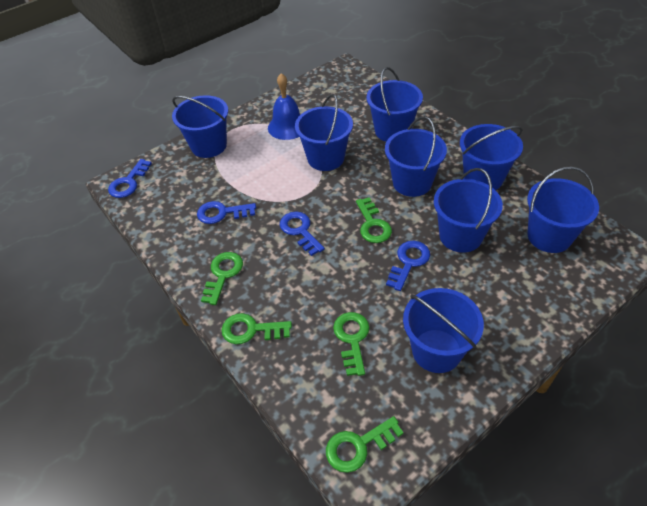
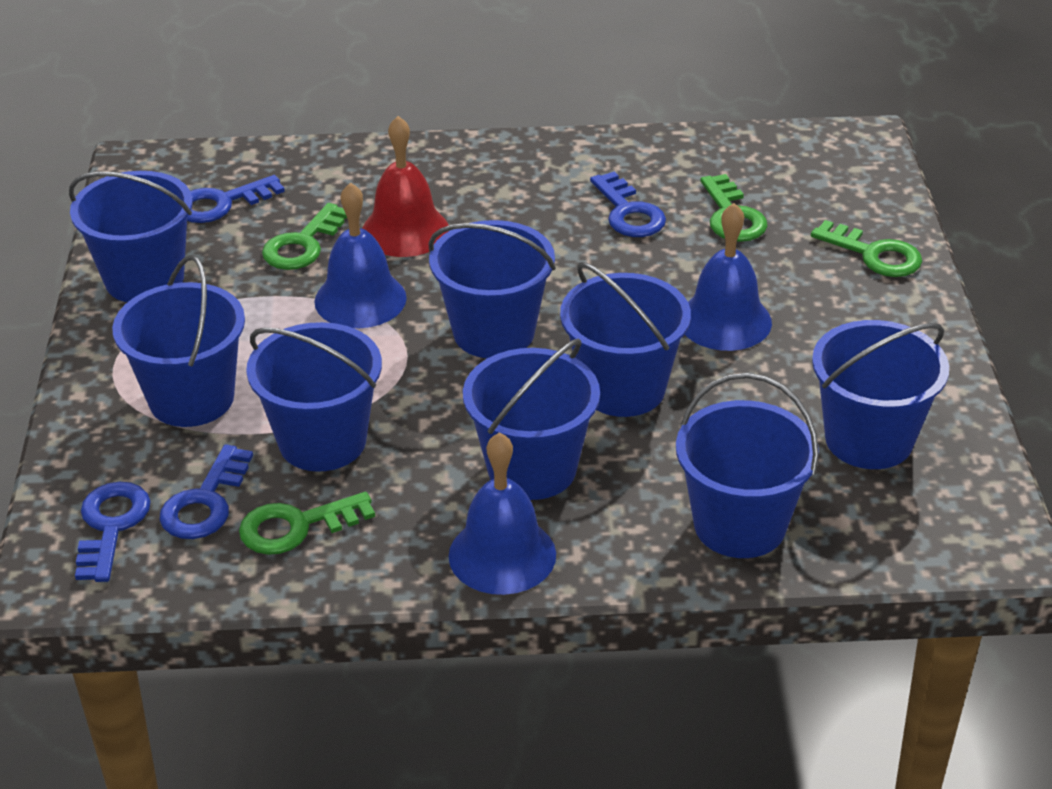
blue bell: 1 -> 3
green key: 5 -> 4
red bell: 0 -> 1

